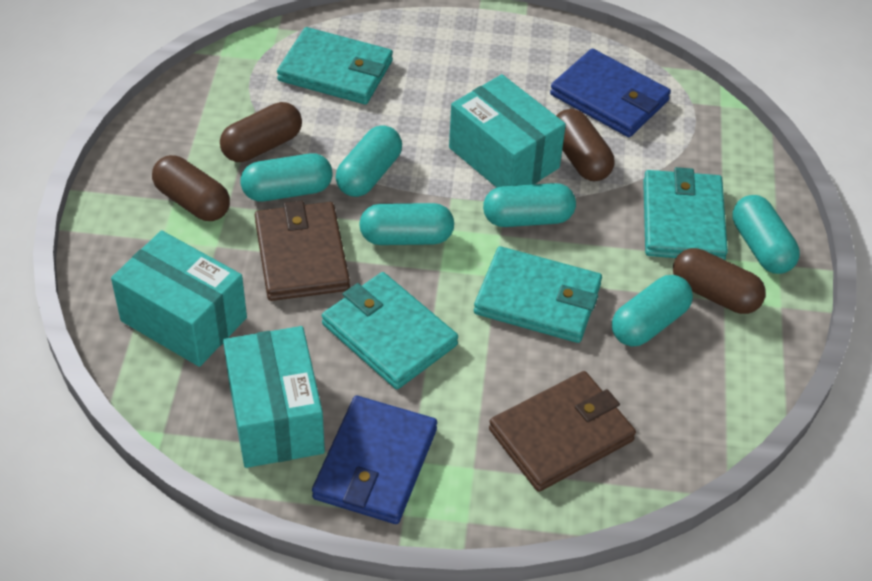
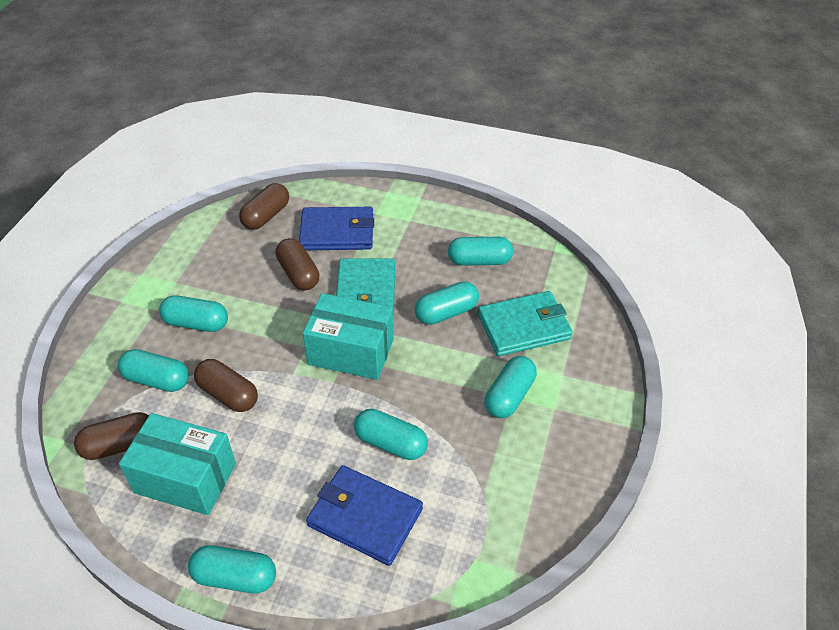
brown wallet: 2 -> 0
turquoise box: 3 -> 2
turquoise capsule: 6 -> 7
turquoise wallet: 4 -> 2

